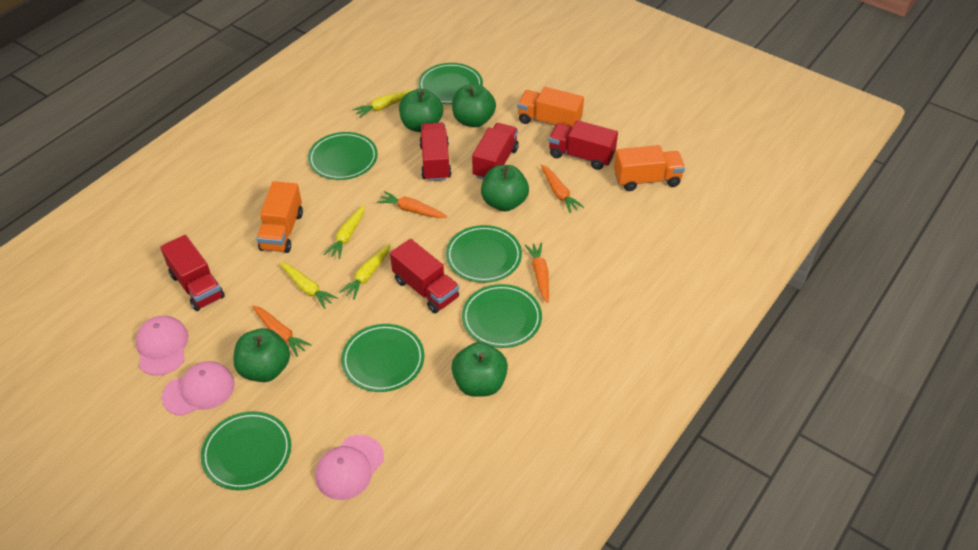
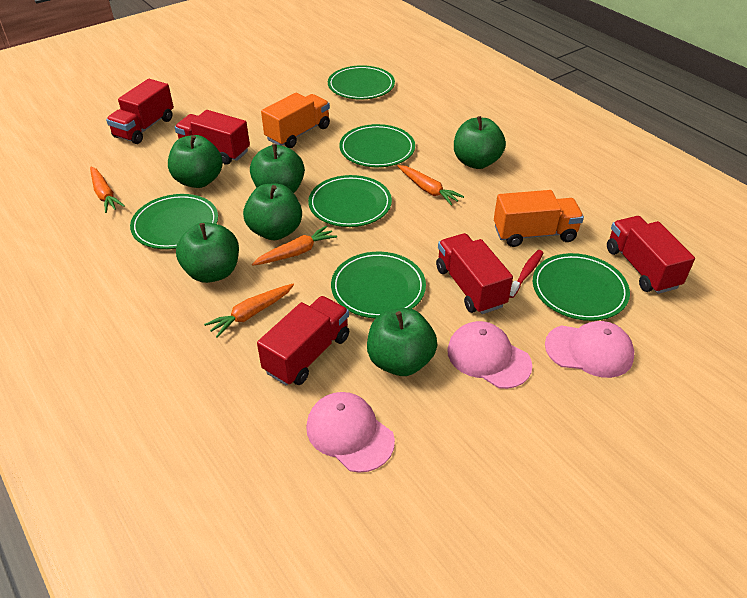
green apple: 5 -> 6
orange truck: 3 -> 2
red toothbrush: 0 -> 1
yellow carrot: 4 -> 0

